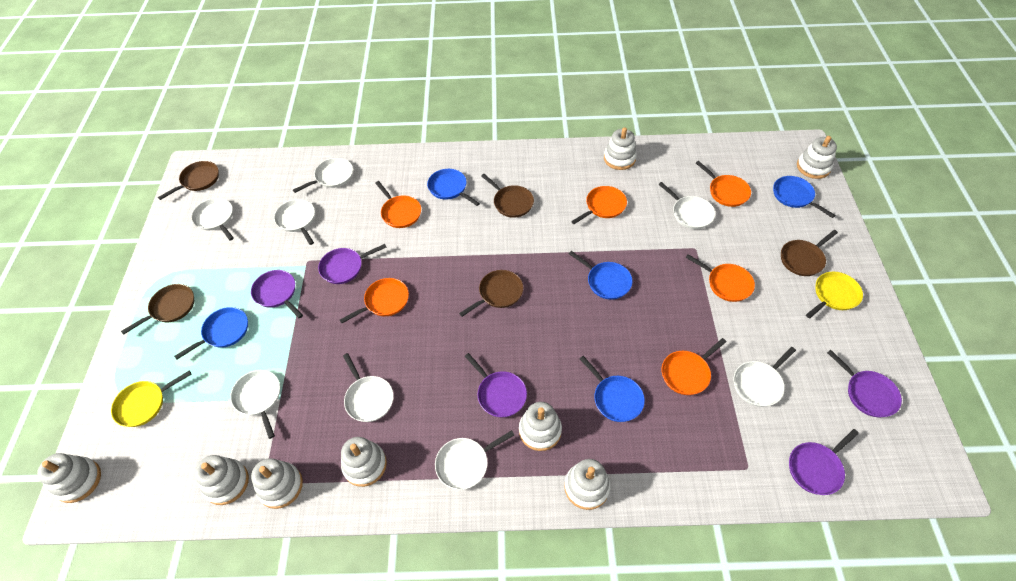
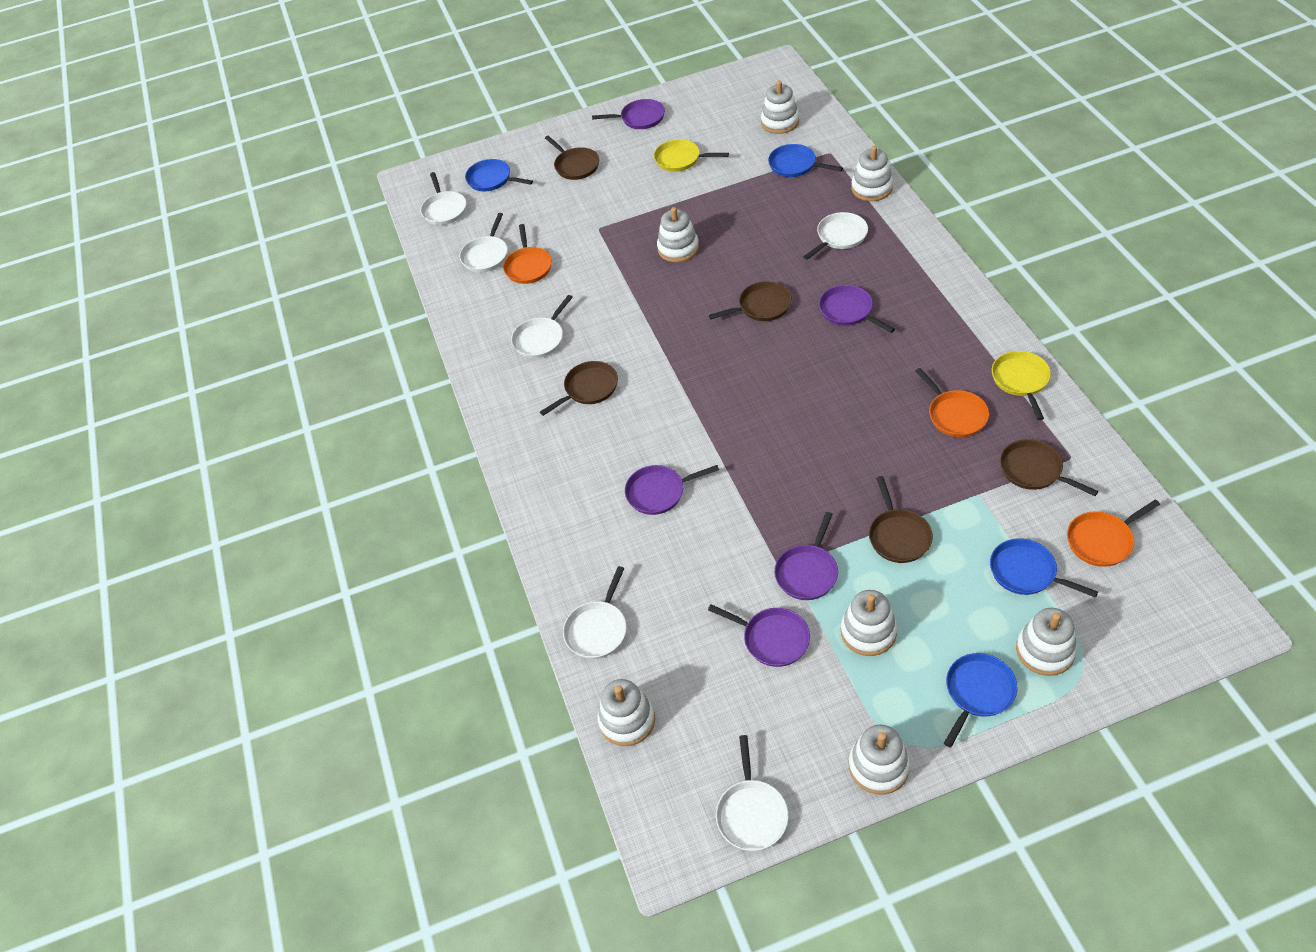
blue pan: 5 -> 4
orange pan: 6 -> 3
white pan: 8 -> 6
white stacking toy: 8 -> 7

